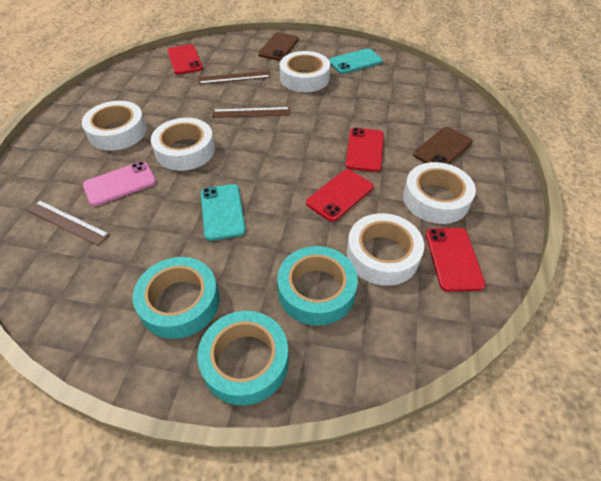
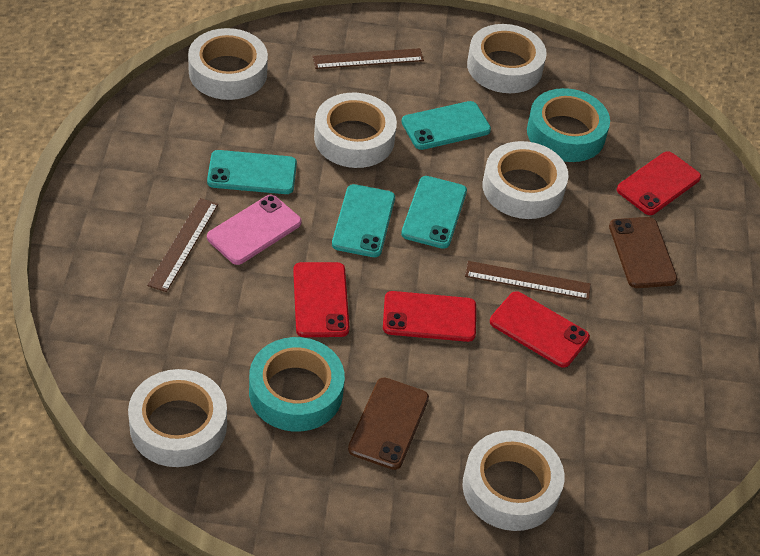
turquoise phone: 2 -> 4
turquoise tape: 3 -> 2
white tape: 5 -> 6

